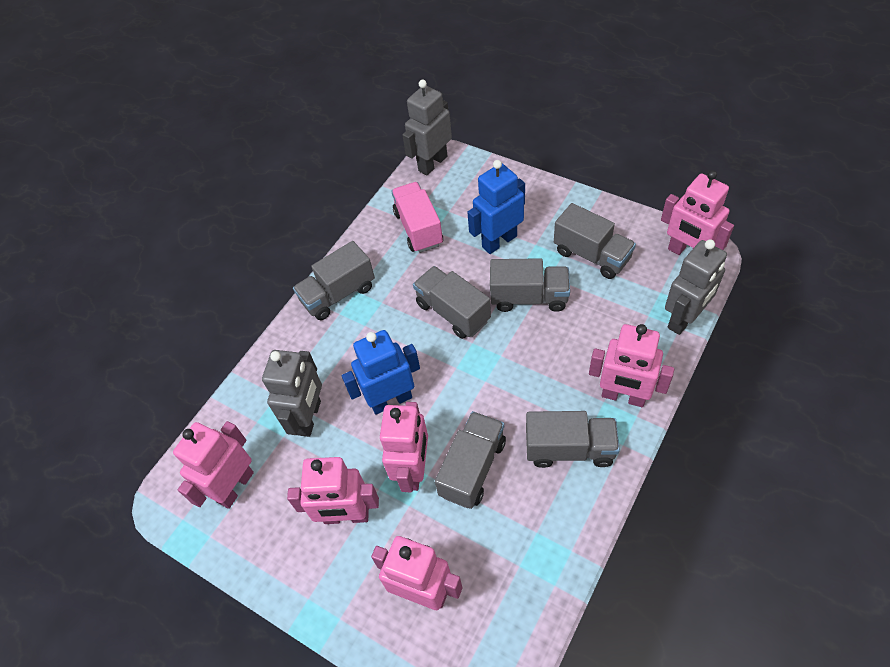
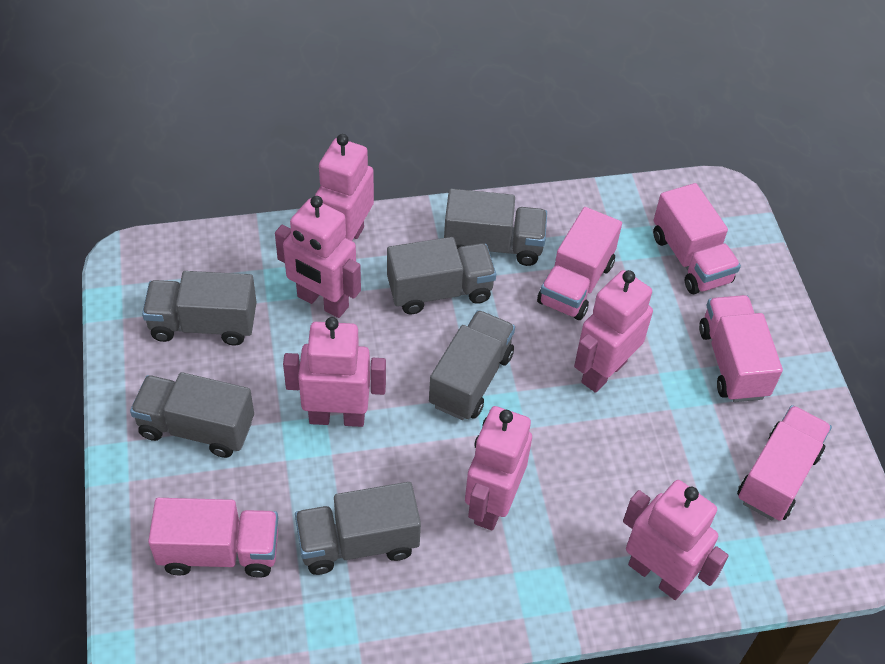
blue robot: 2 -> 0
grey robot: 3 -> 0
pink truck: 1 -> 5

